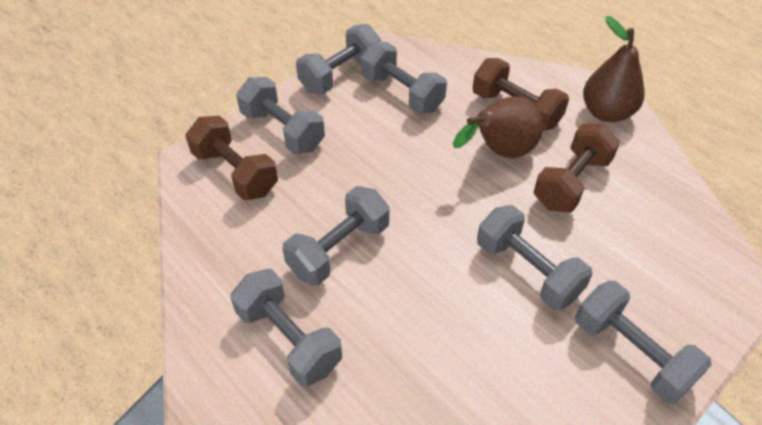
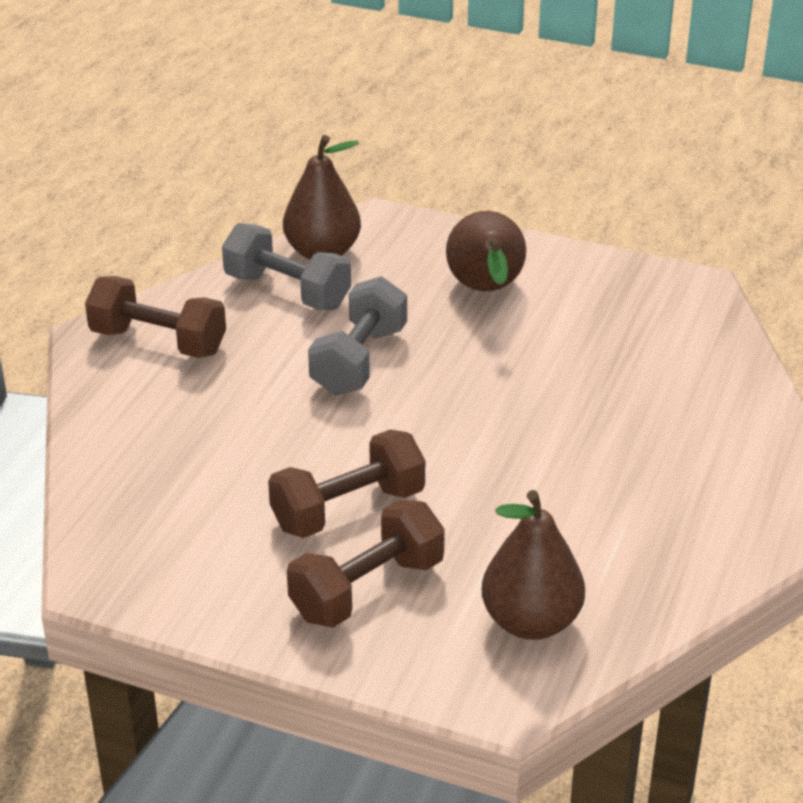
brown pear: 2 -> 3
grey dumbbell: 7 -> 2

